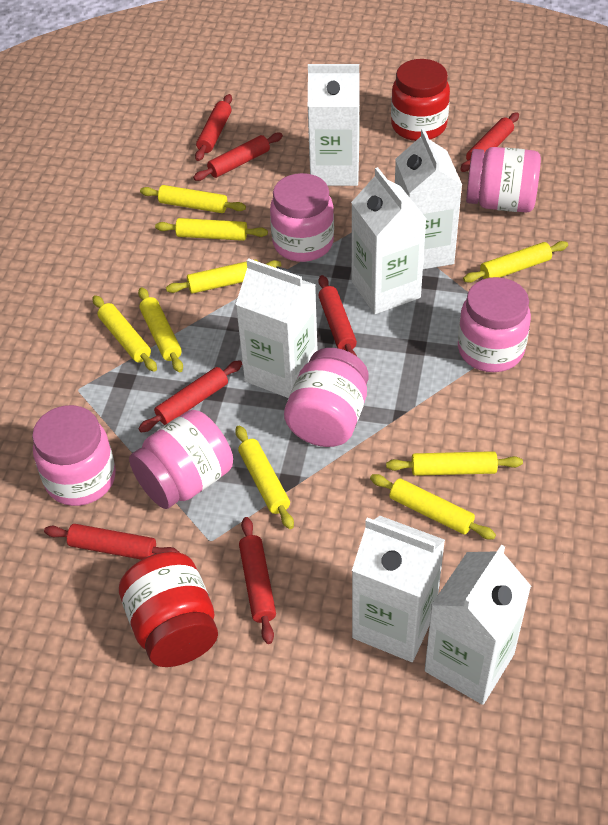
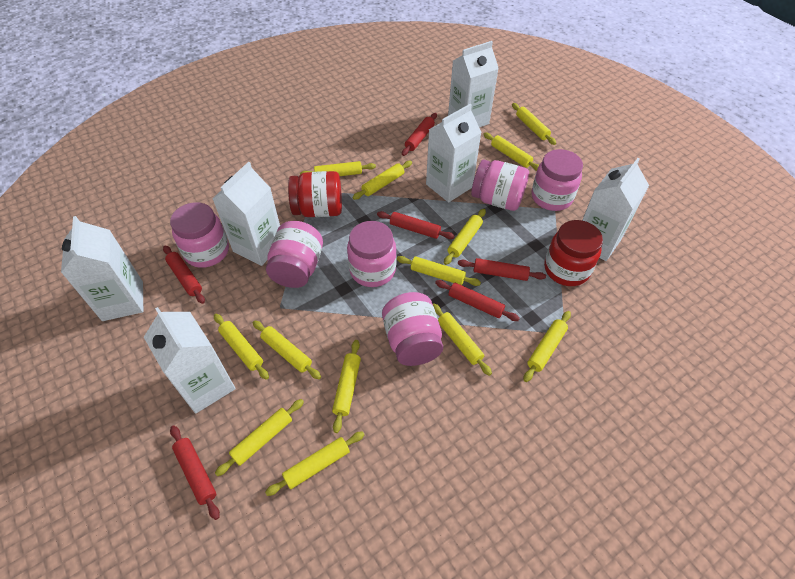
red rolling pin: 7 -> 6
yellow rolling pin: 9 -> 13

